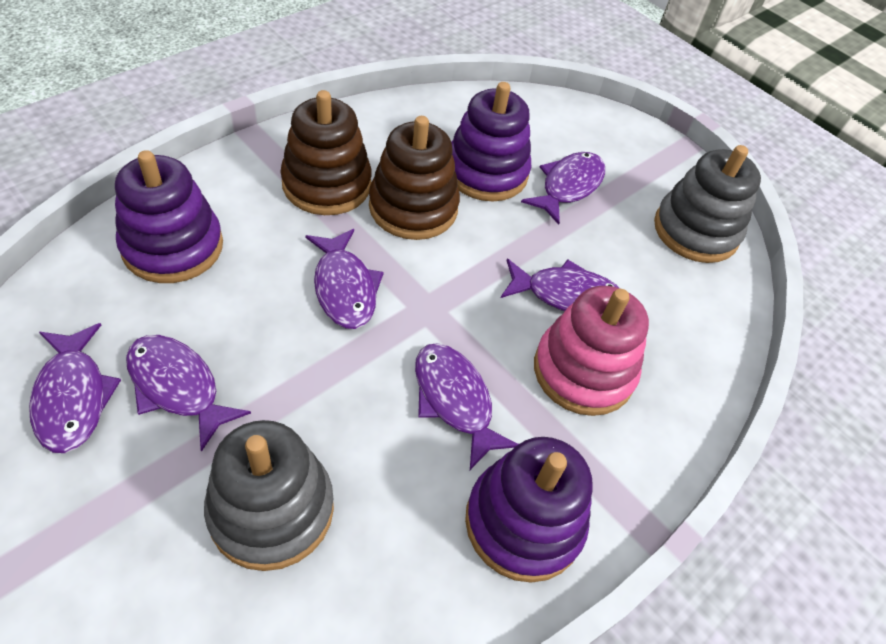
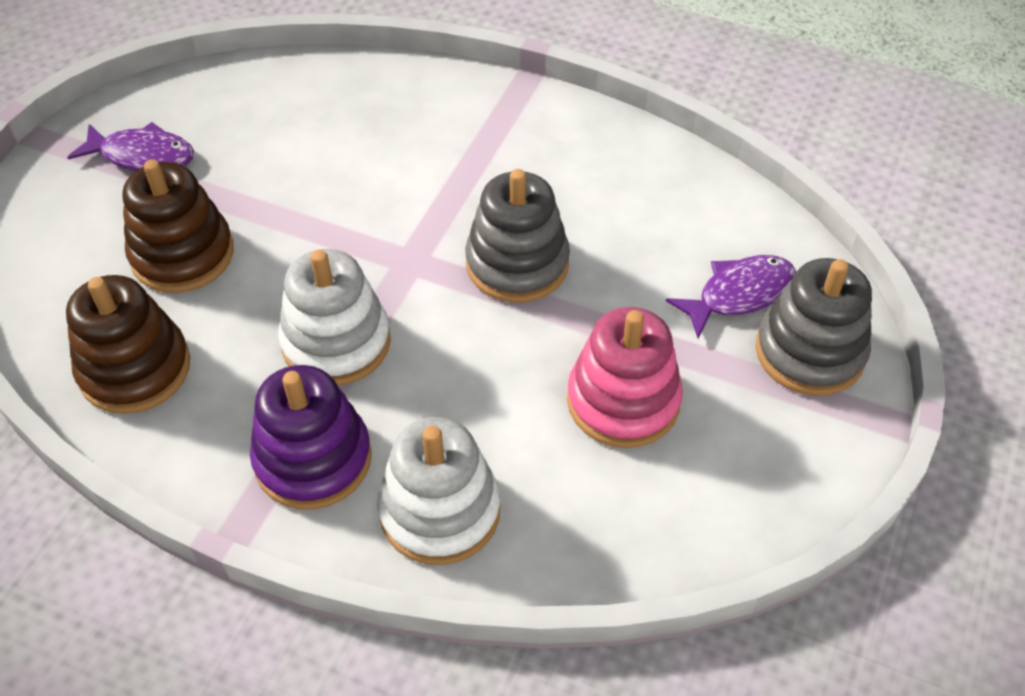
purple fish: 6 -> 2
purple stacking toy: 3 -> 1
white stacking toy: 0 -> 2

